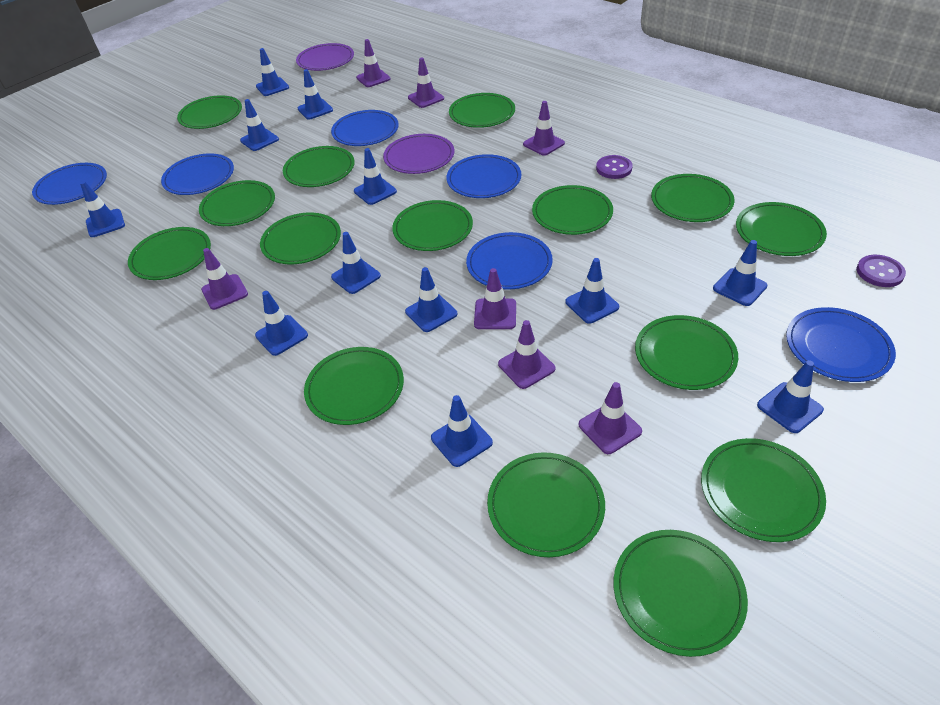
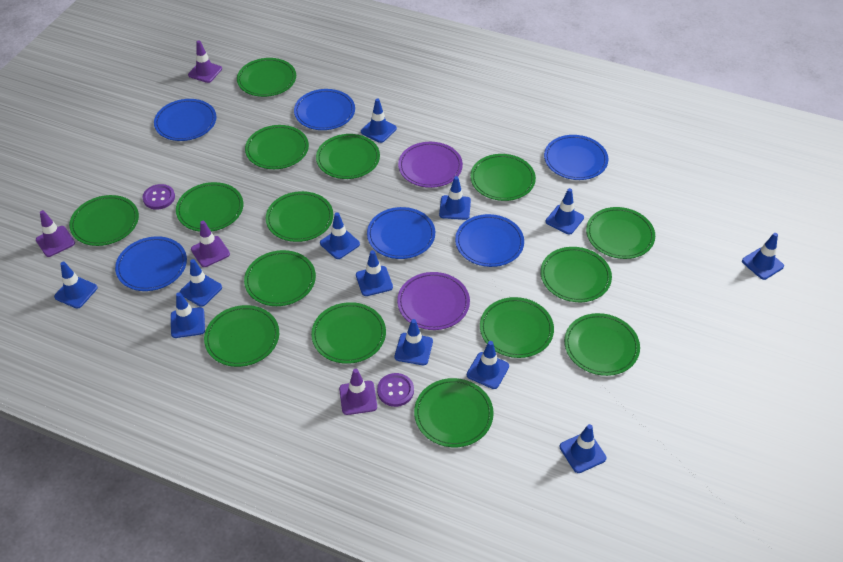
purple traffic cone: 7 -> 4

